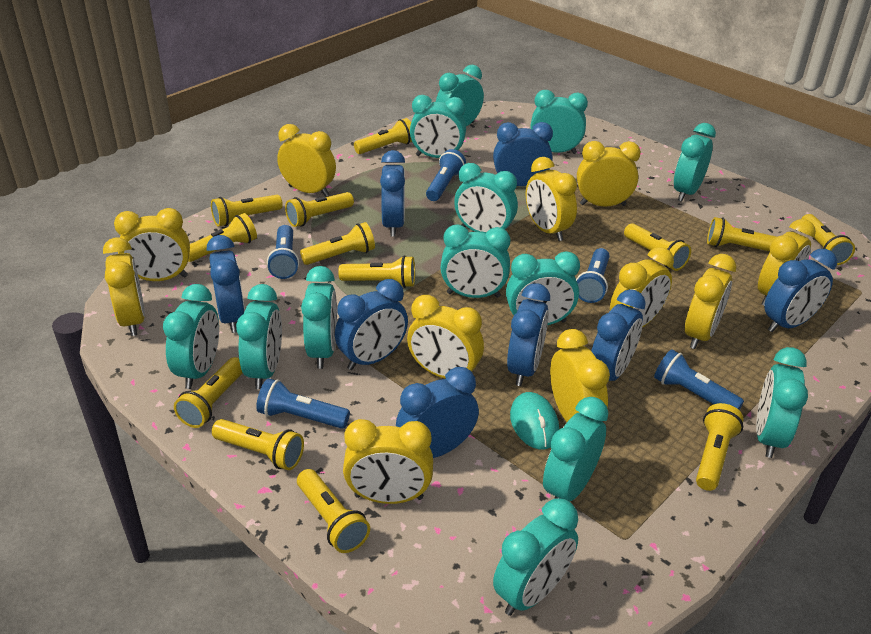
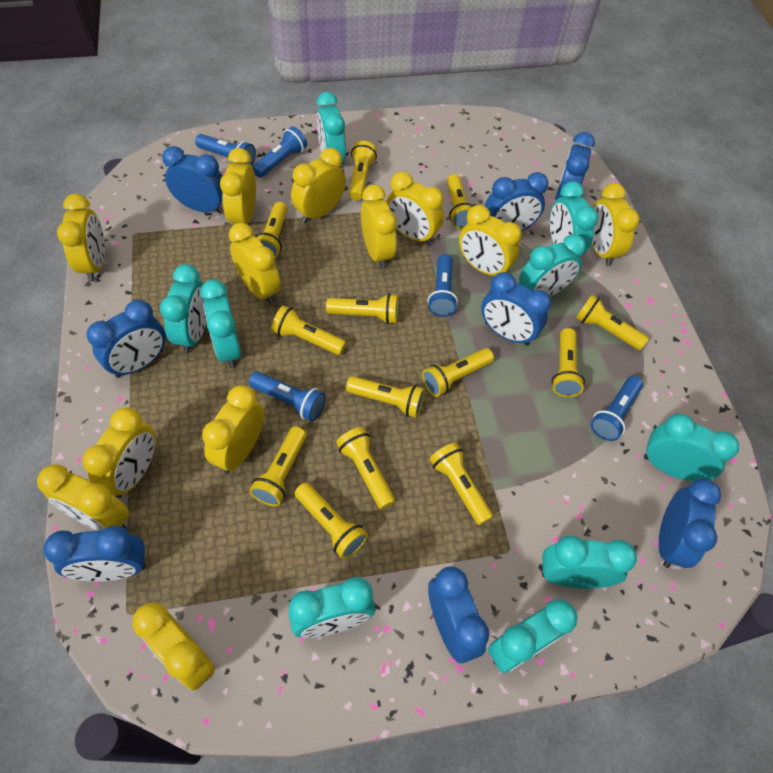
turquoise clock: 13 -> 9
turquoise mouse: 1 -> 0
yellow clock: 11 -> 12

